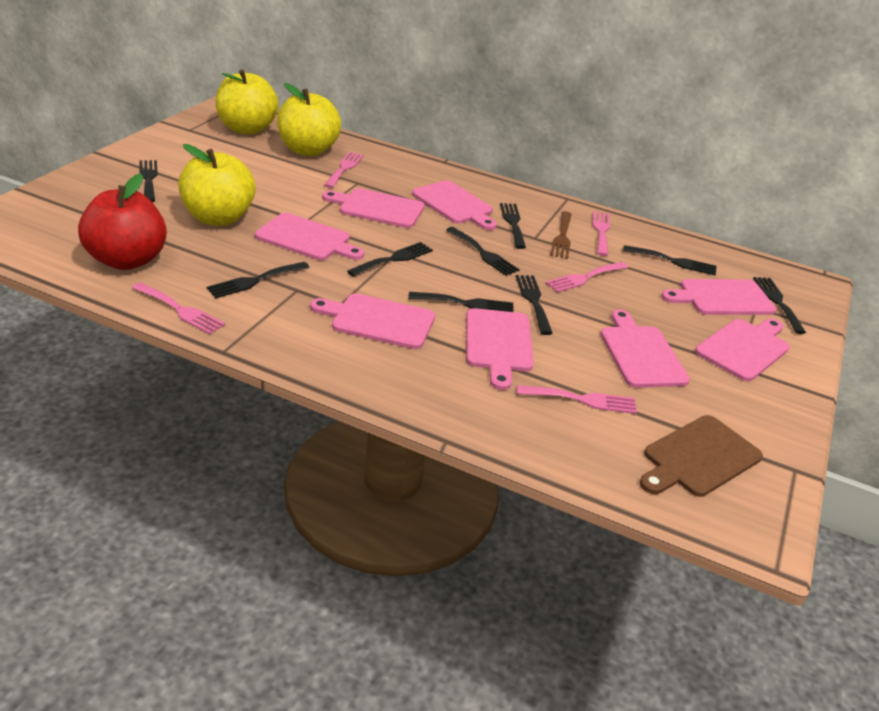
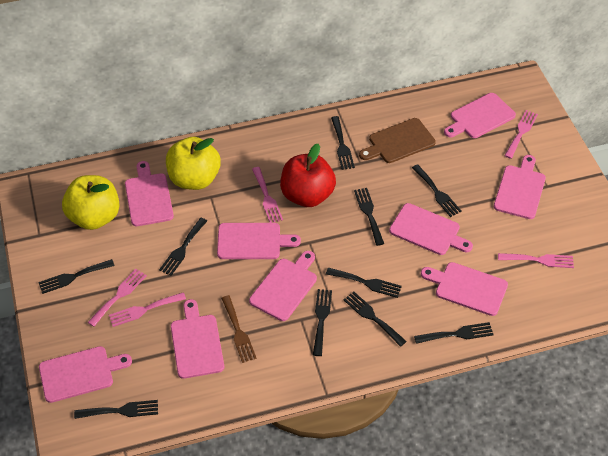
black fork: 9 -> 10
pink cutting board: 8 -> 9
yellow apple: 3 -> 2

